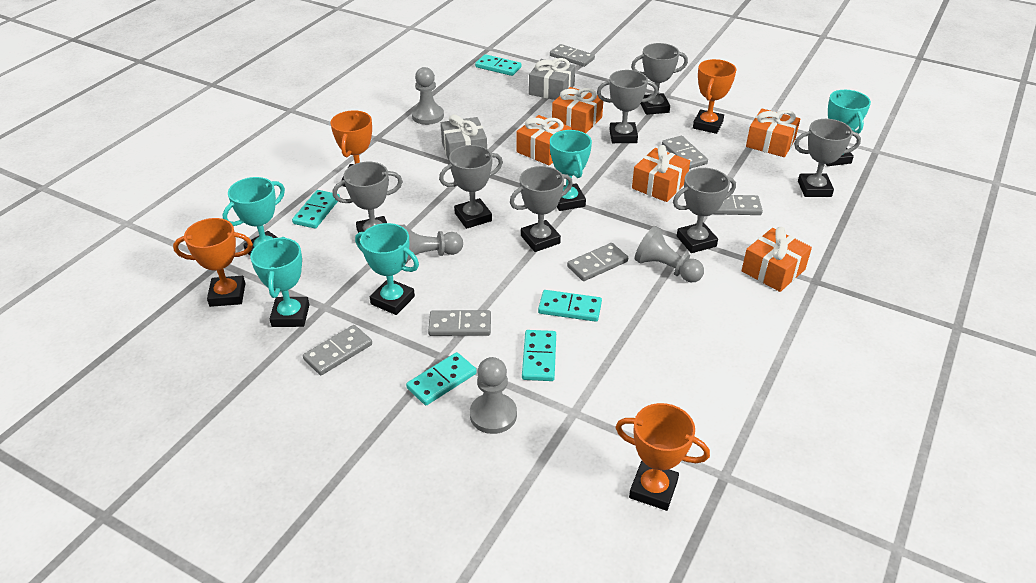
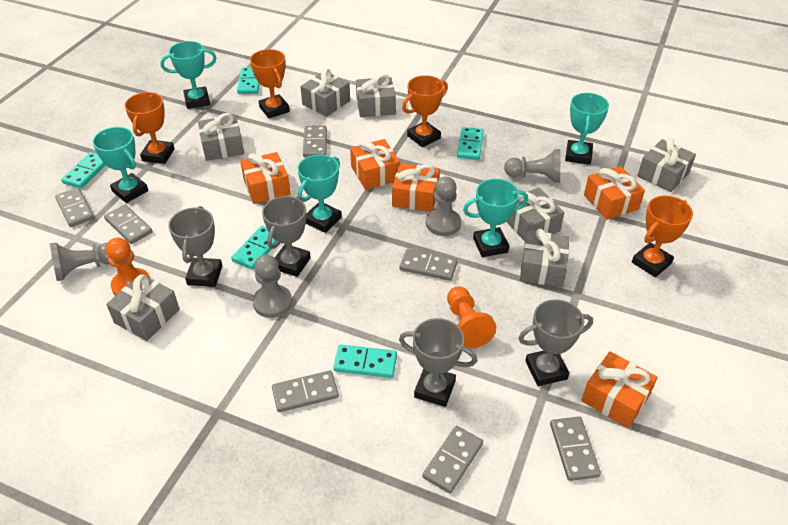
grey domino: 6 -> 7
grey gift: 2 -> 7
grey trophy: 7 -> 4
orange pawn: 0 -> 2

